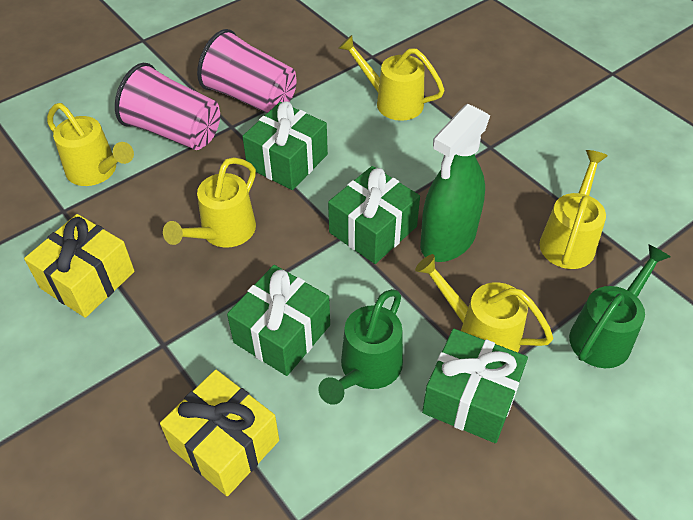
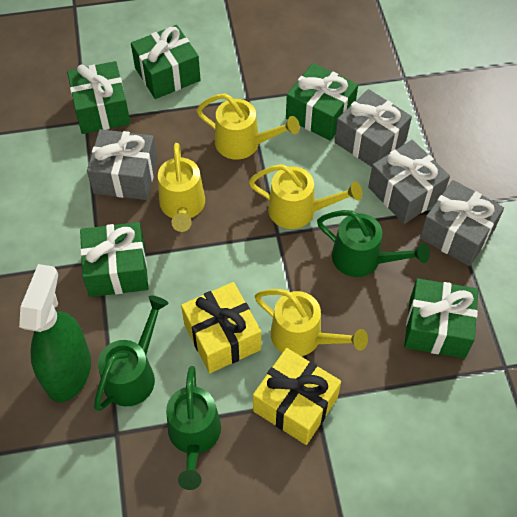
green gift: 4 -> 5
green watering can: 2 -> 3
grey gift: 0 -> 4
pink cup: 2 -> 0
yellow watering can: 5 -> 4

